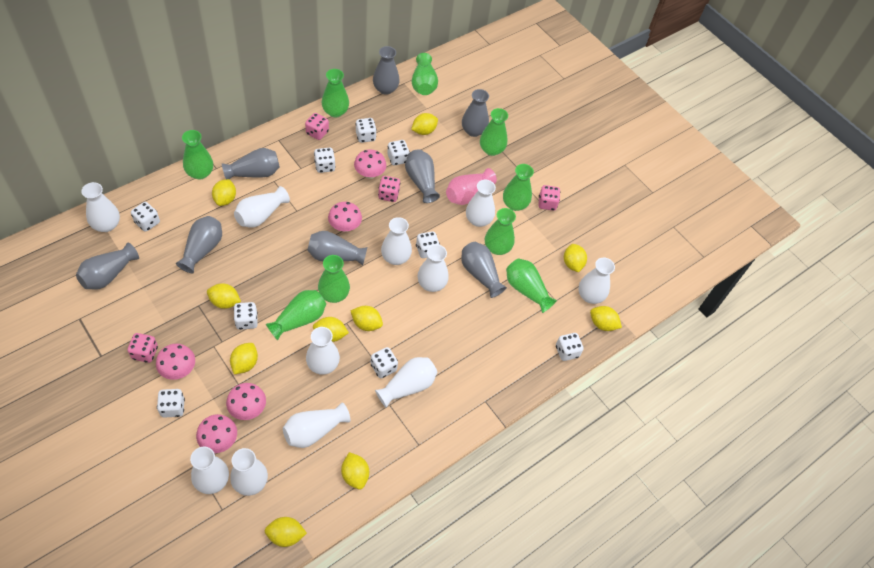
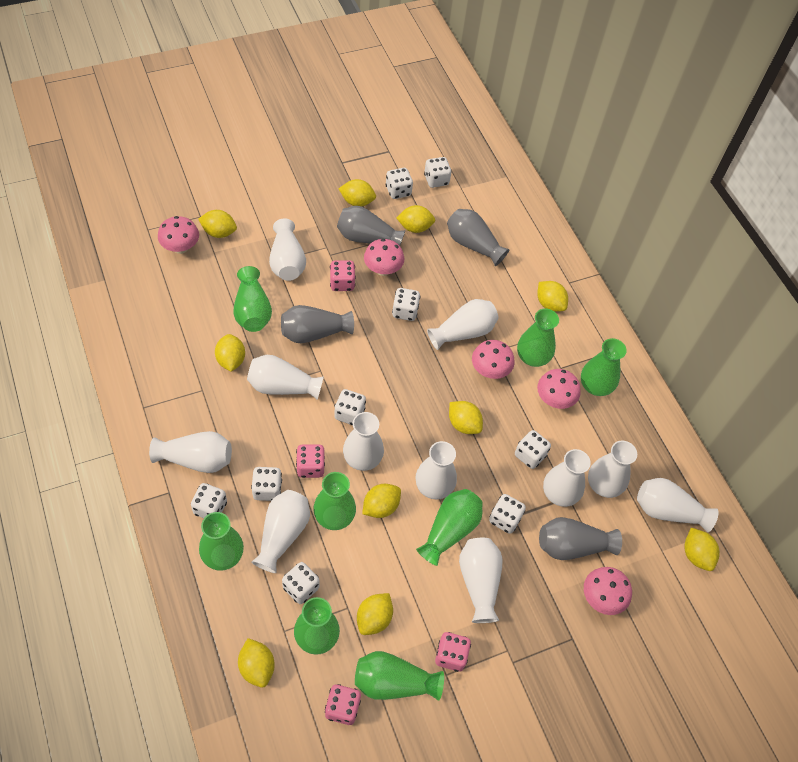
green vase: 9 -> 8
grey vase: 8 -> 4
pink vase: 1 -> 0

